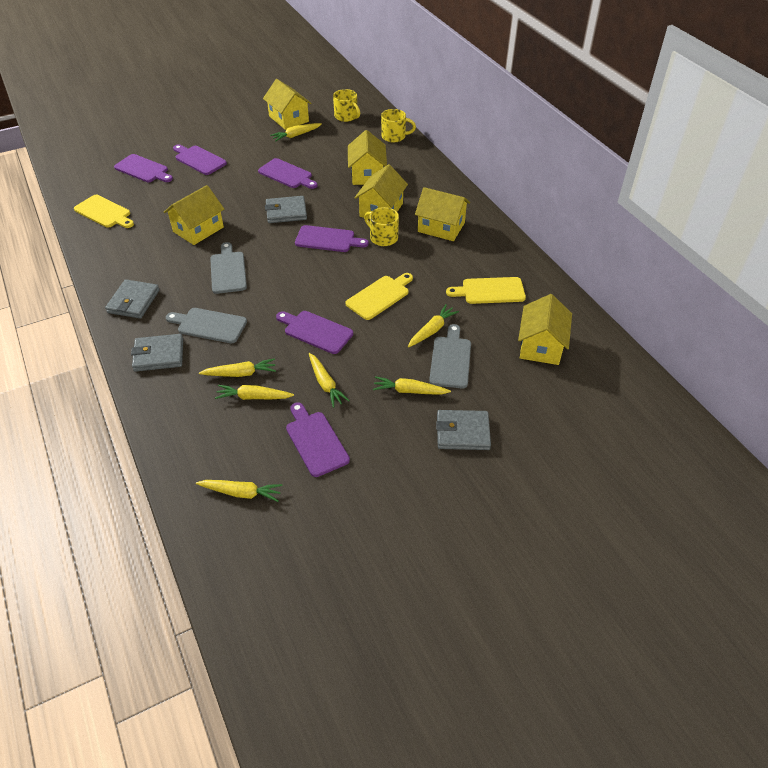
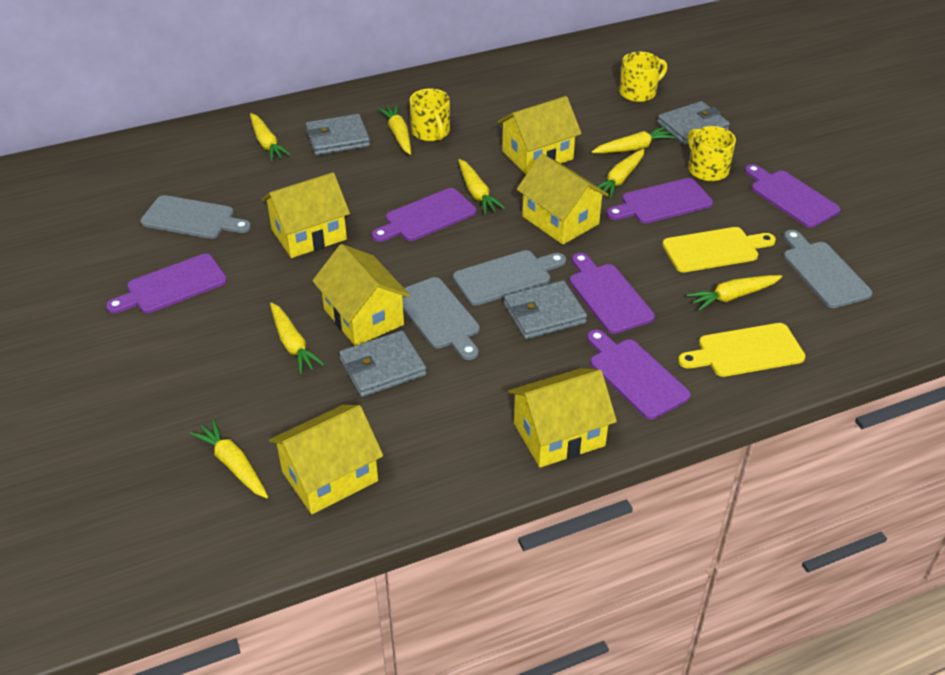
grey cutting board: 3 -> 4
yellow carrot: 7 -> 8
yellow cutting board: 3 -> 2

